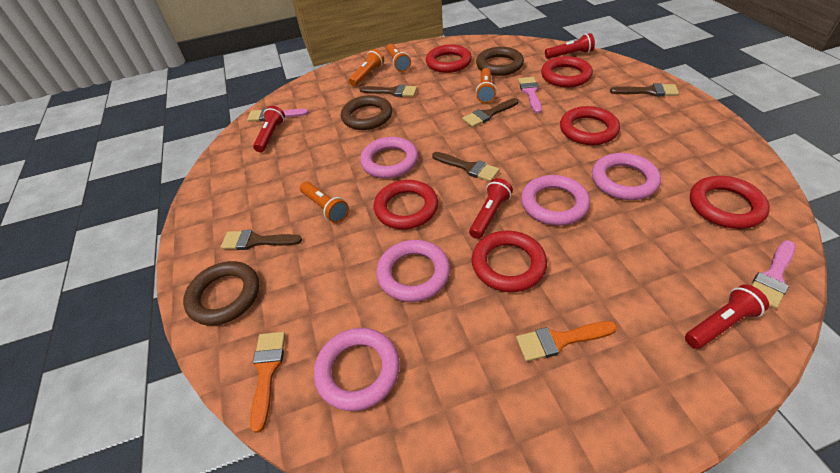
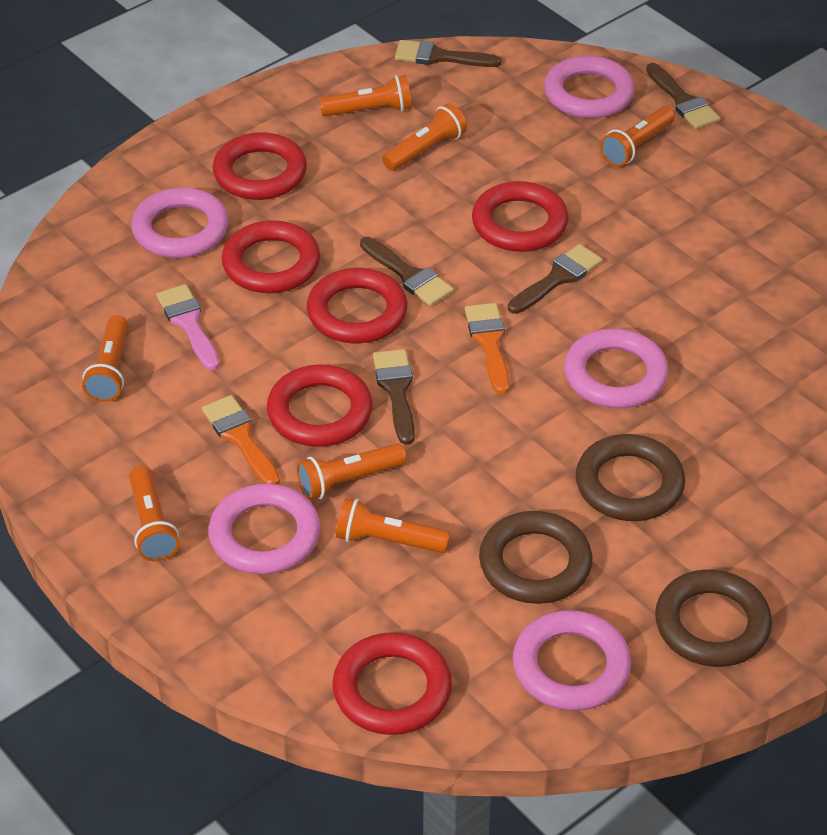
orange flashlight: 4 -> 7
pink brush: 3 -> 1
red flashlight: 4 -> 0

